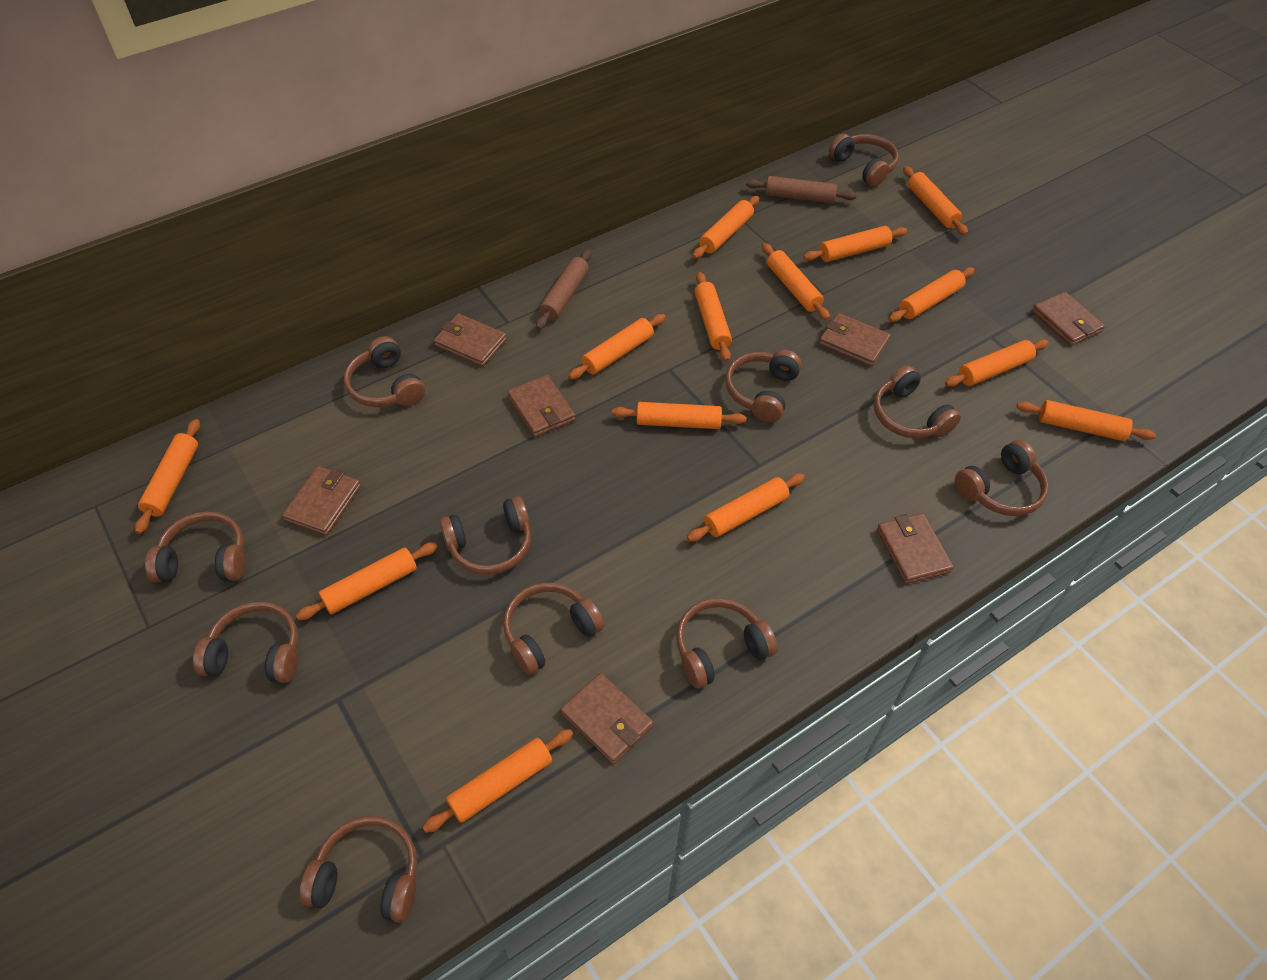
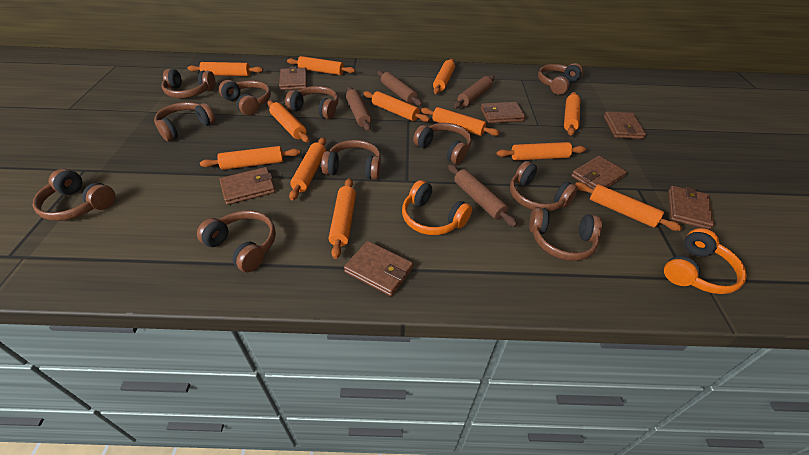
brown rolling pin: 2 -> 4
orange headphones: 0 -> 2
orange rolling pin: 14 -> 12

